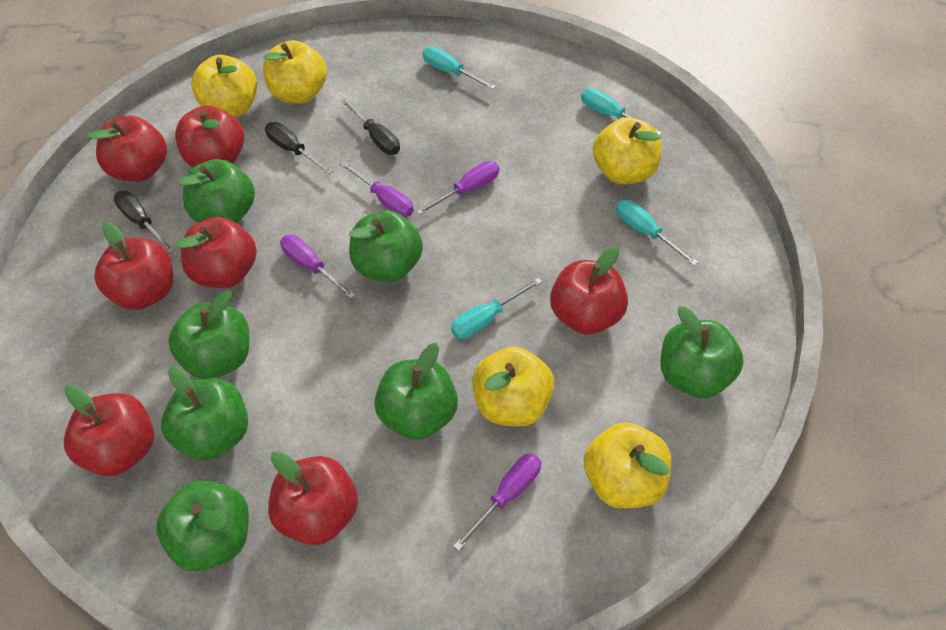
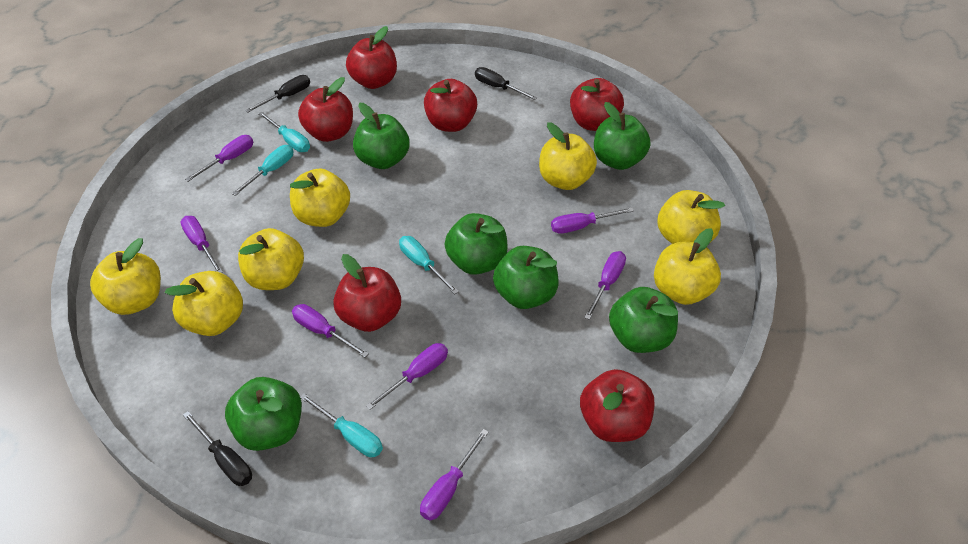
green apple: 7 -> 6
purple screwdriver: 4 -> 7
red apple: 7 -> 6
yellow apple: 5 -> 7

